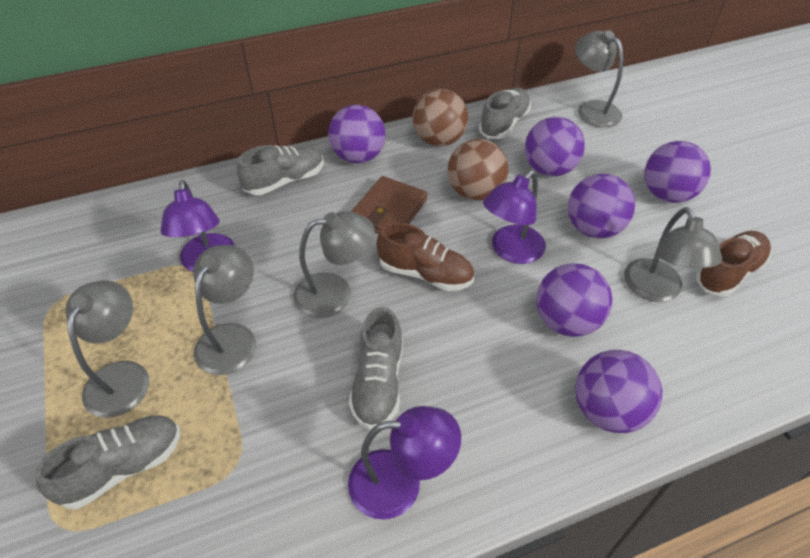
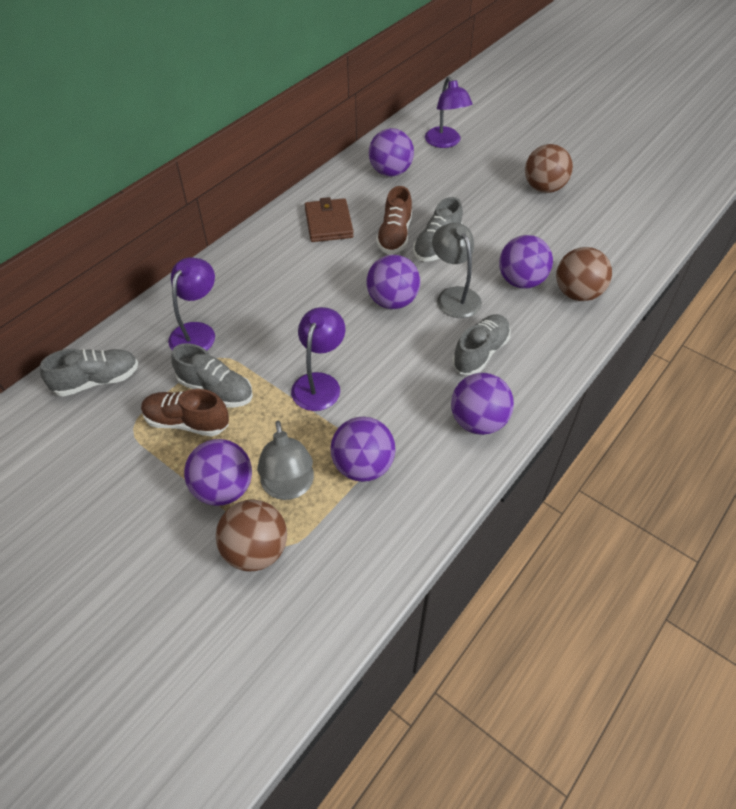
brown ball: 2 -> 3
grey lamp: 5 -> 2

